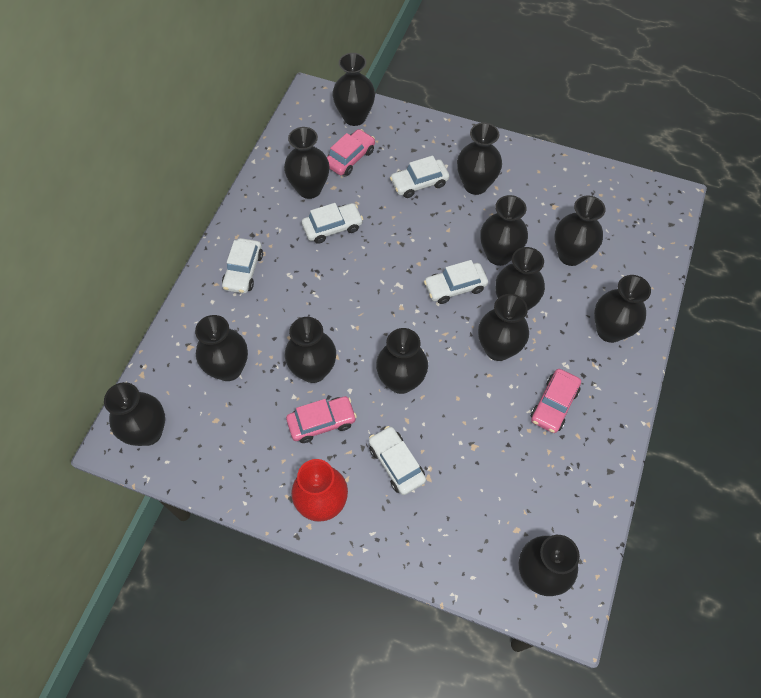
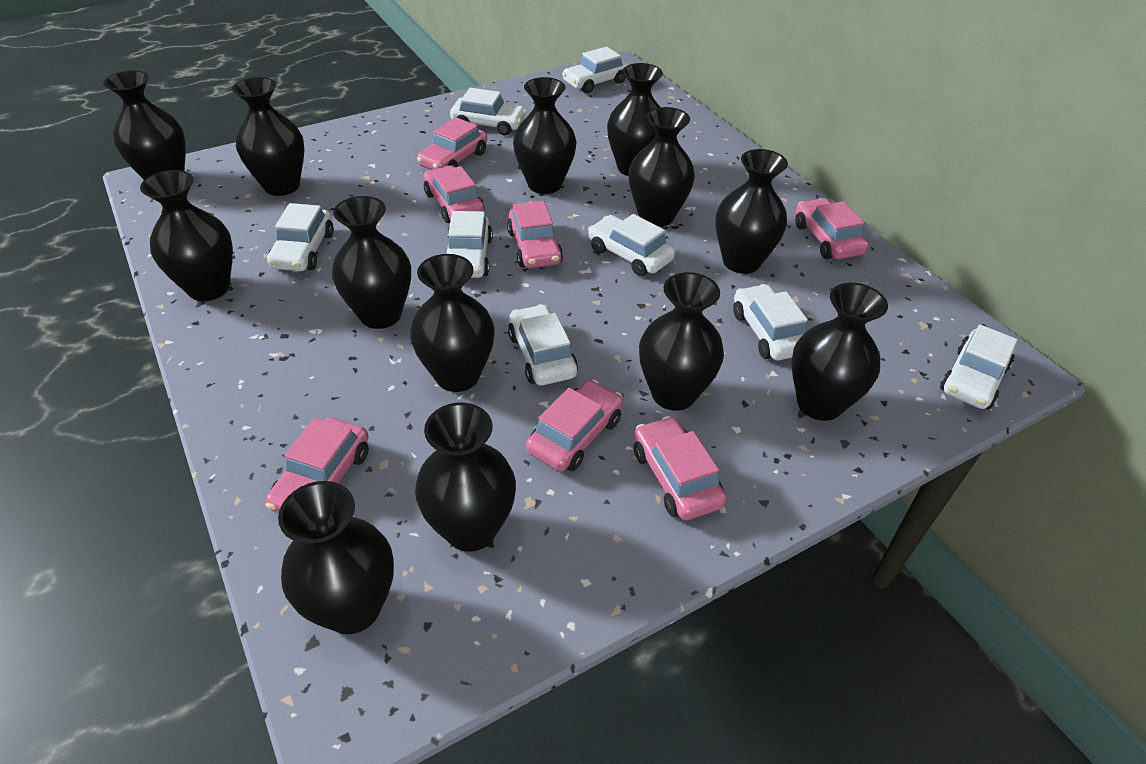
pink car: 3 -> 7
red vase: 1 -> 0
white car: 5 -> 8

